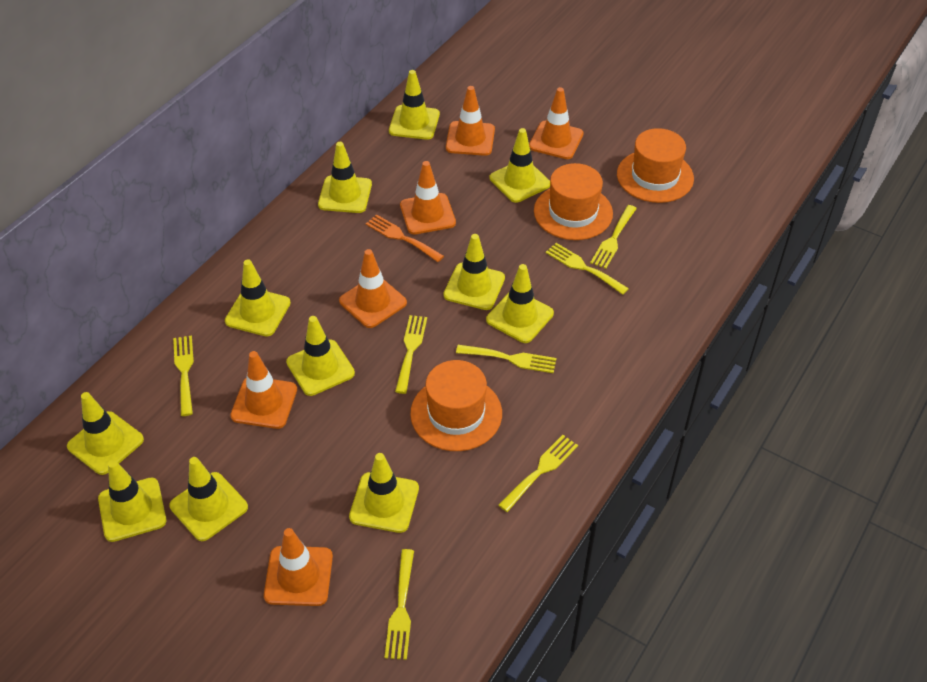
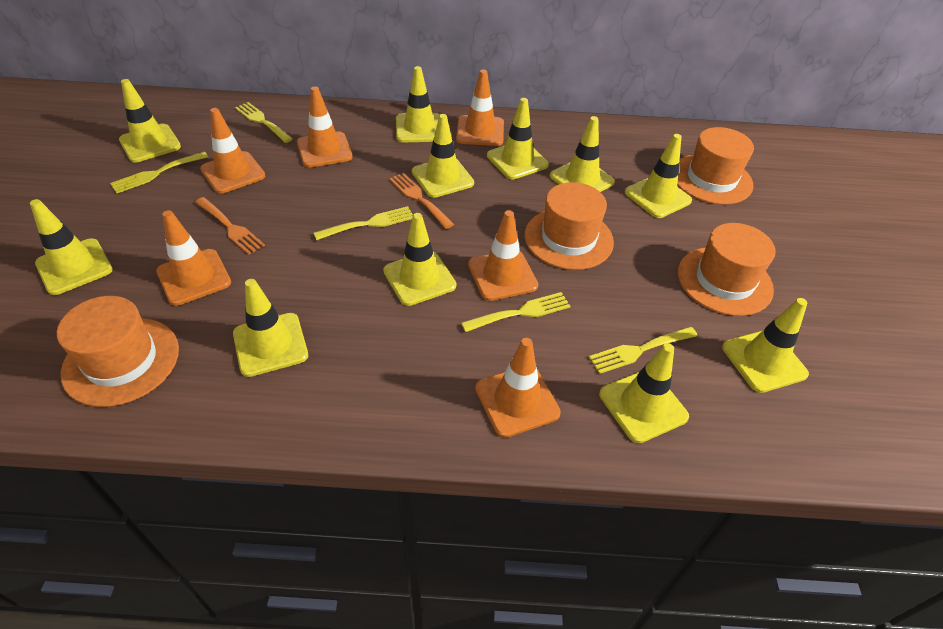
orange fork: 1 -> 2
orange hat: 3 -> 4
yellow fork: 7 -> 5

